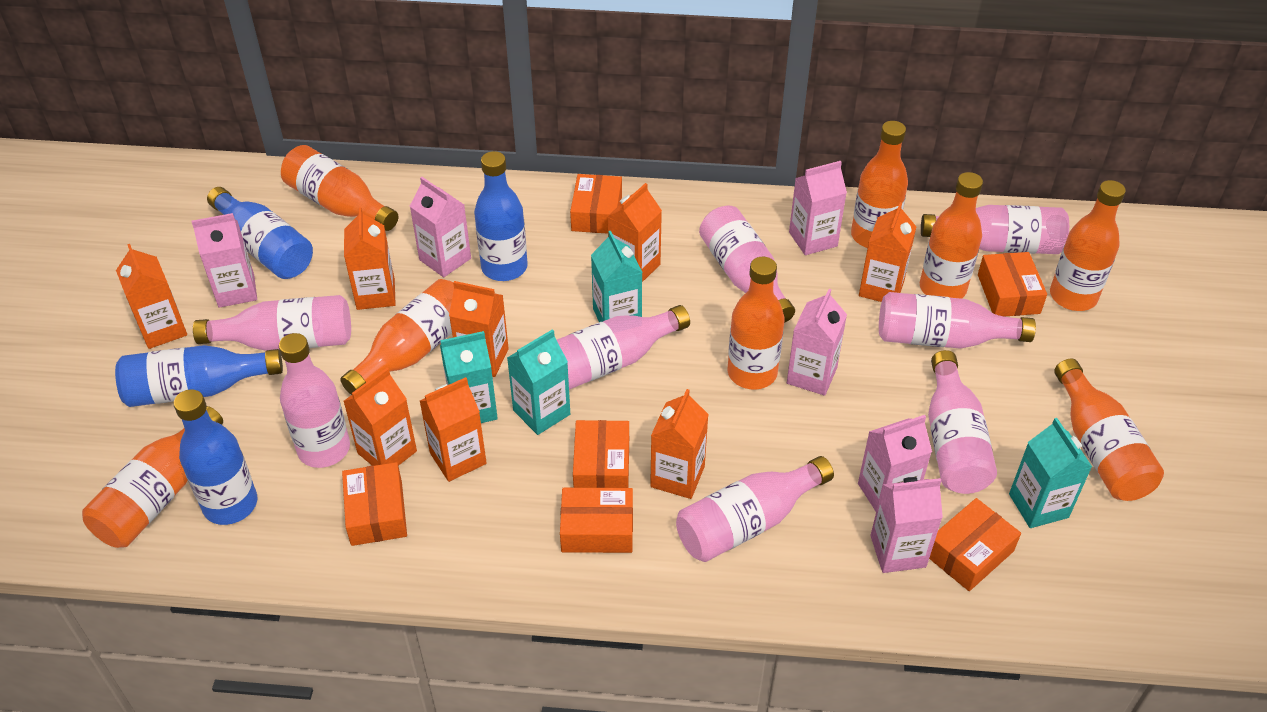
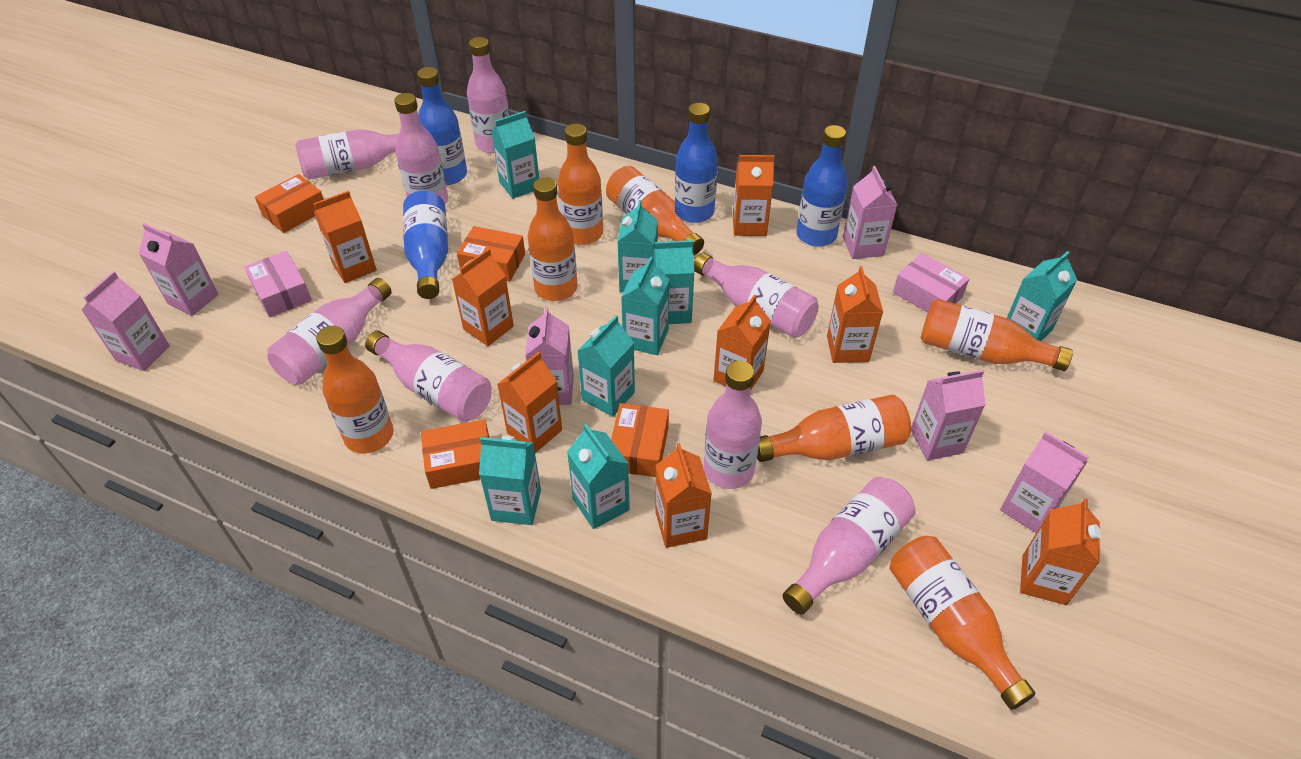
orange bottle: 8 -> 7
orange box: 6 -> 4
pink box: 0 -> 2
turquoise carton: 4 -> 8

